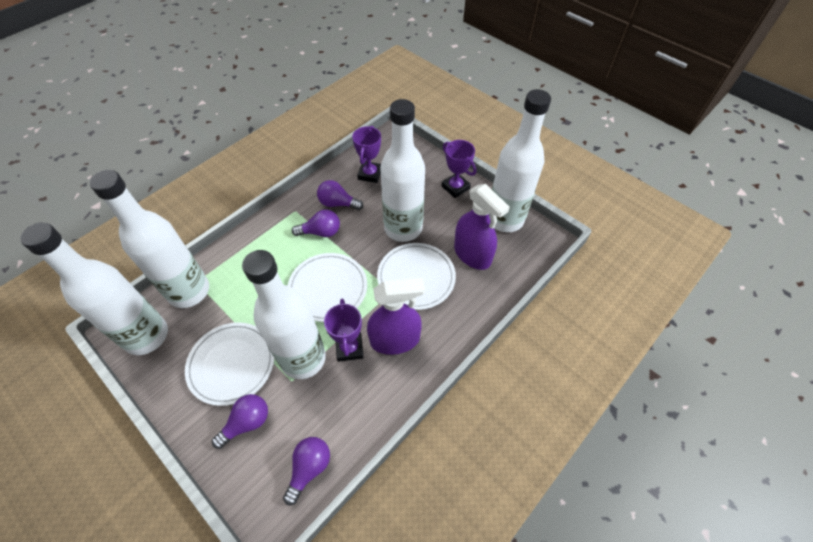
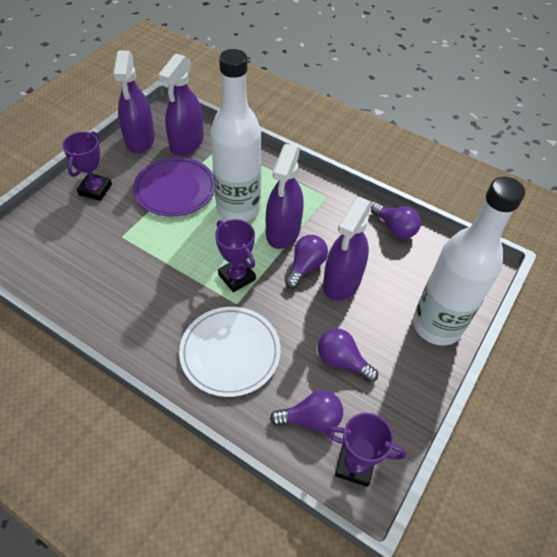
purple plate: 0 -> 1
purple spray bottle: 2 -> 4
white bottle: 5 -> 2
white plate: 3 -> 1

